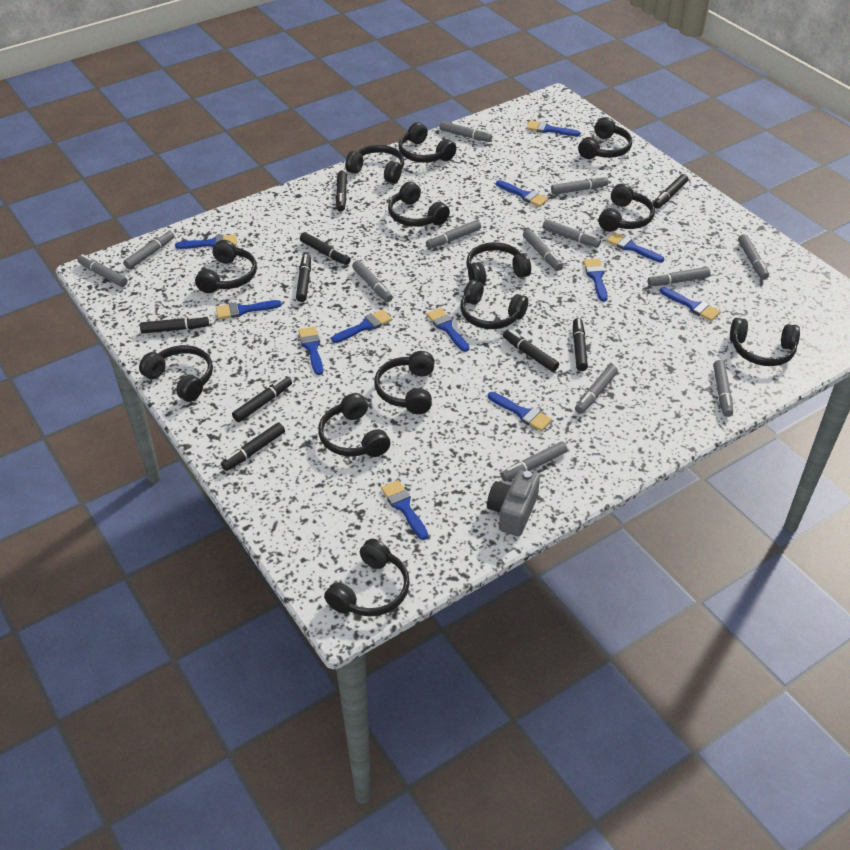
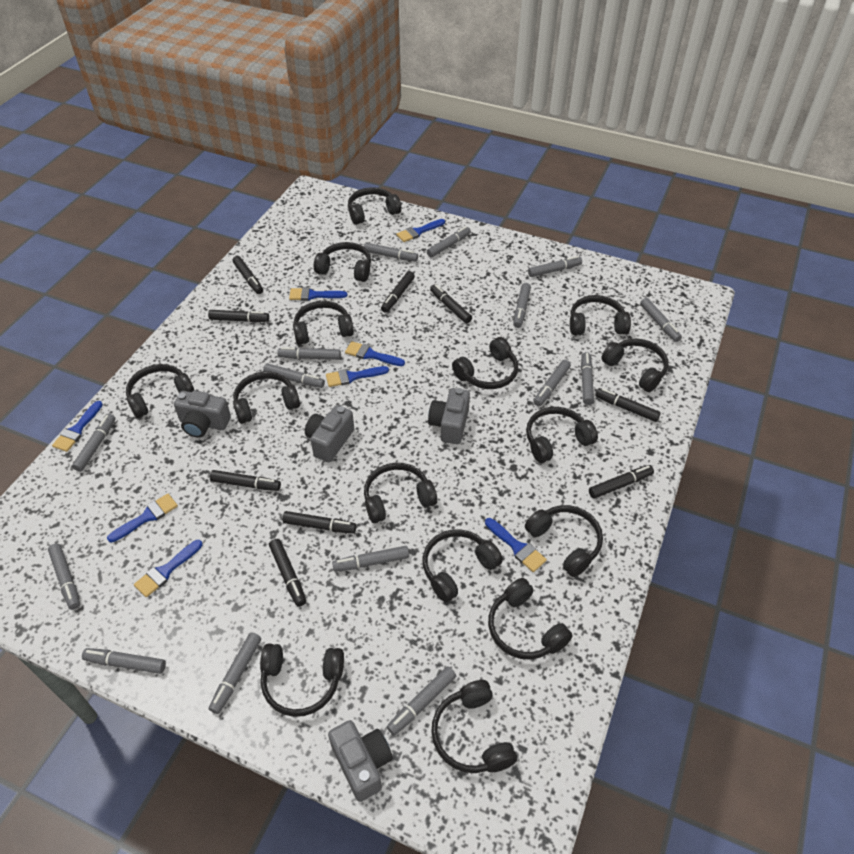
black headphones: 13 -> 15
blue brush: 12 -> 8
grey camera: 1 -> 4
grey marker: 13 -> 15

